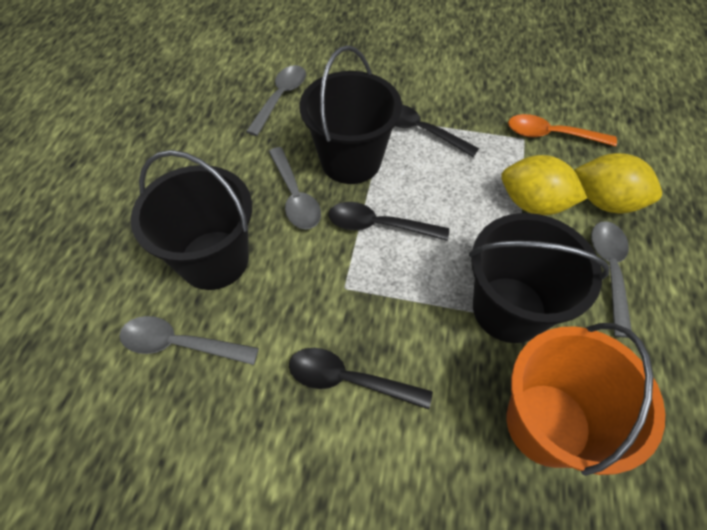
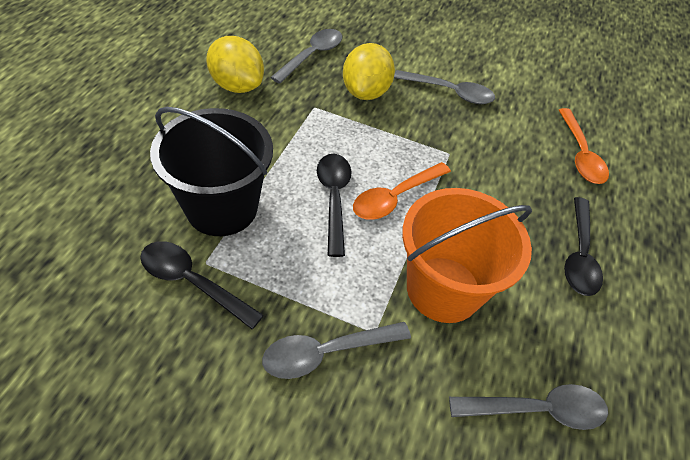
black bucket: 3 -> 1
orange spoon: 1 -> 2

